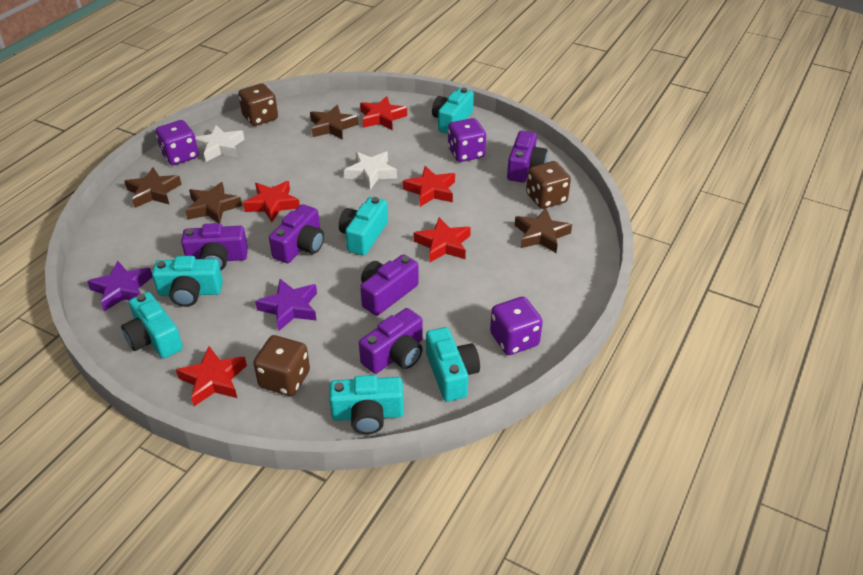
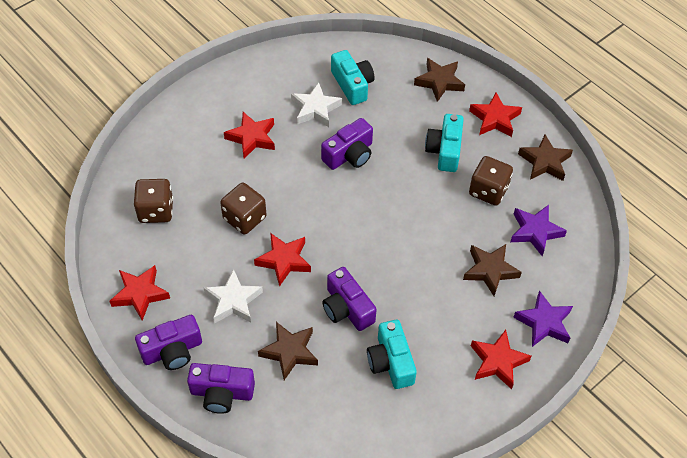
purple camera: 5 -> 4
purple dice: 3 -> 0
turquoise camera: 6 -> 3

